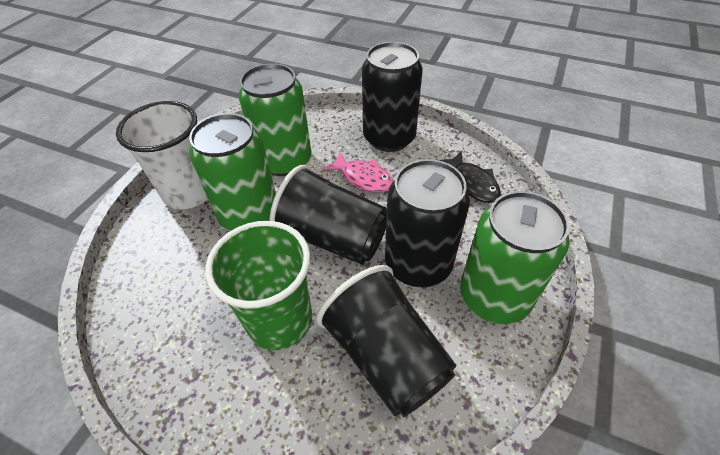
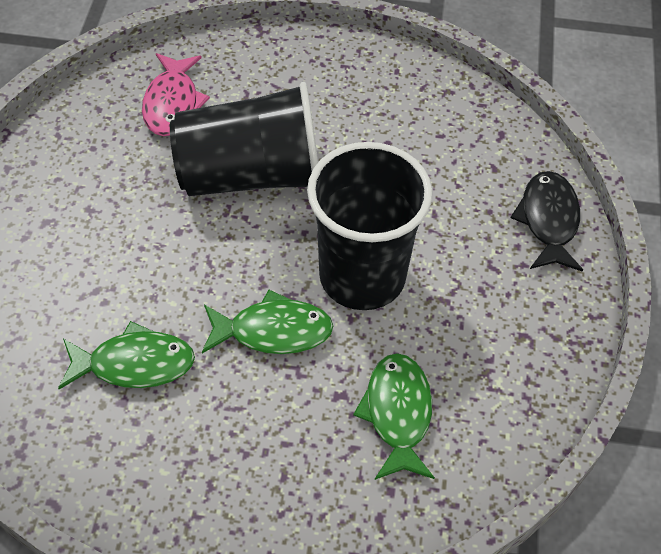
black can: 2 -> 0
green can: 3 -> 0
green cup: 1 -> 0
green fish: 0 -> 3
white cup: 1 -> 0

